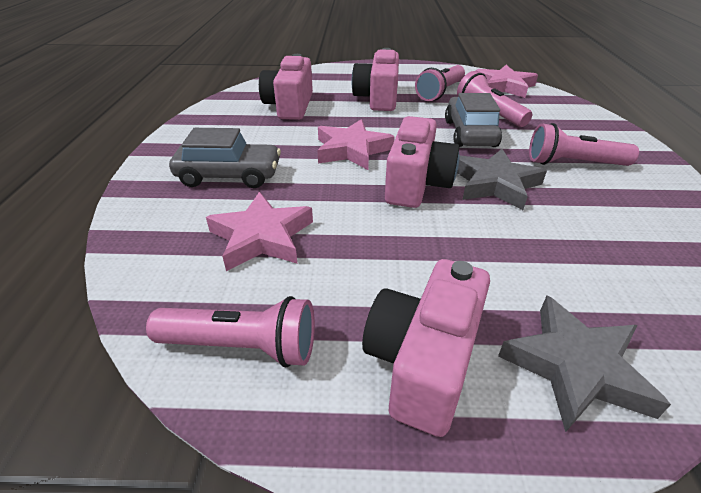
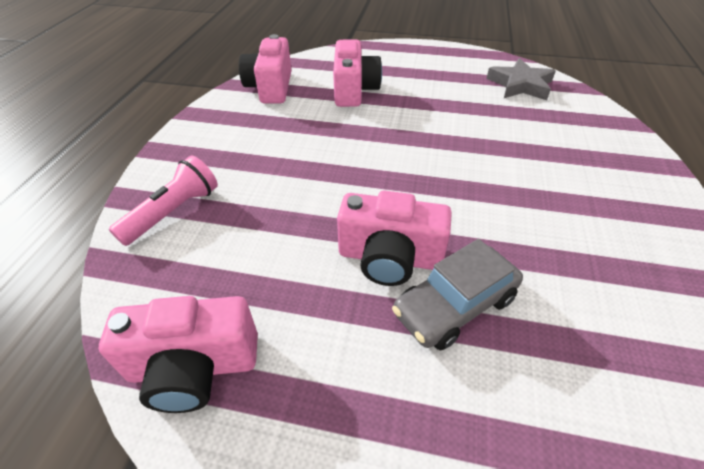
grey car: 2 -> 1
grey star: 2 -> 1
pink flashlight: 4 -> 1
pink star: 3 -> 0

